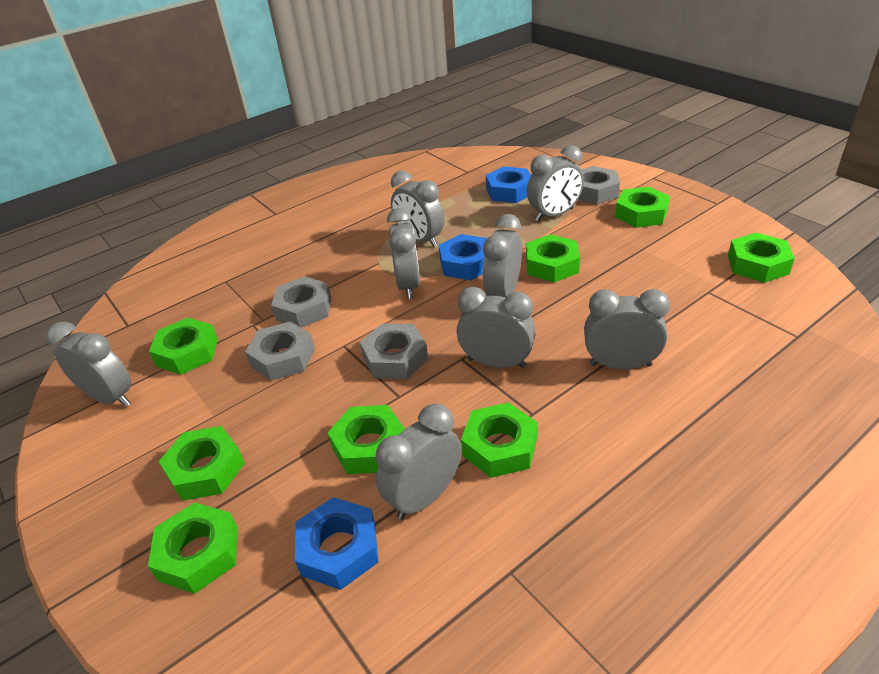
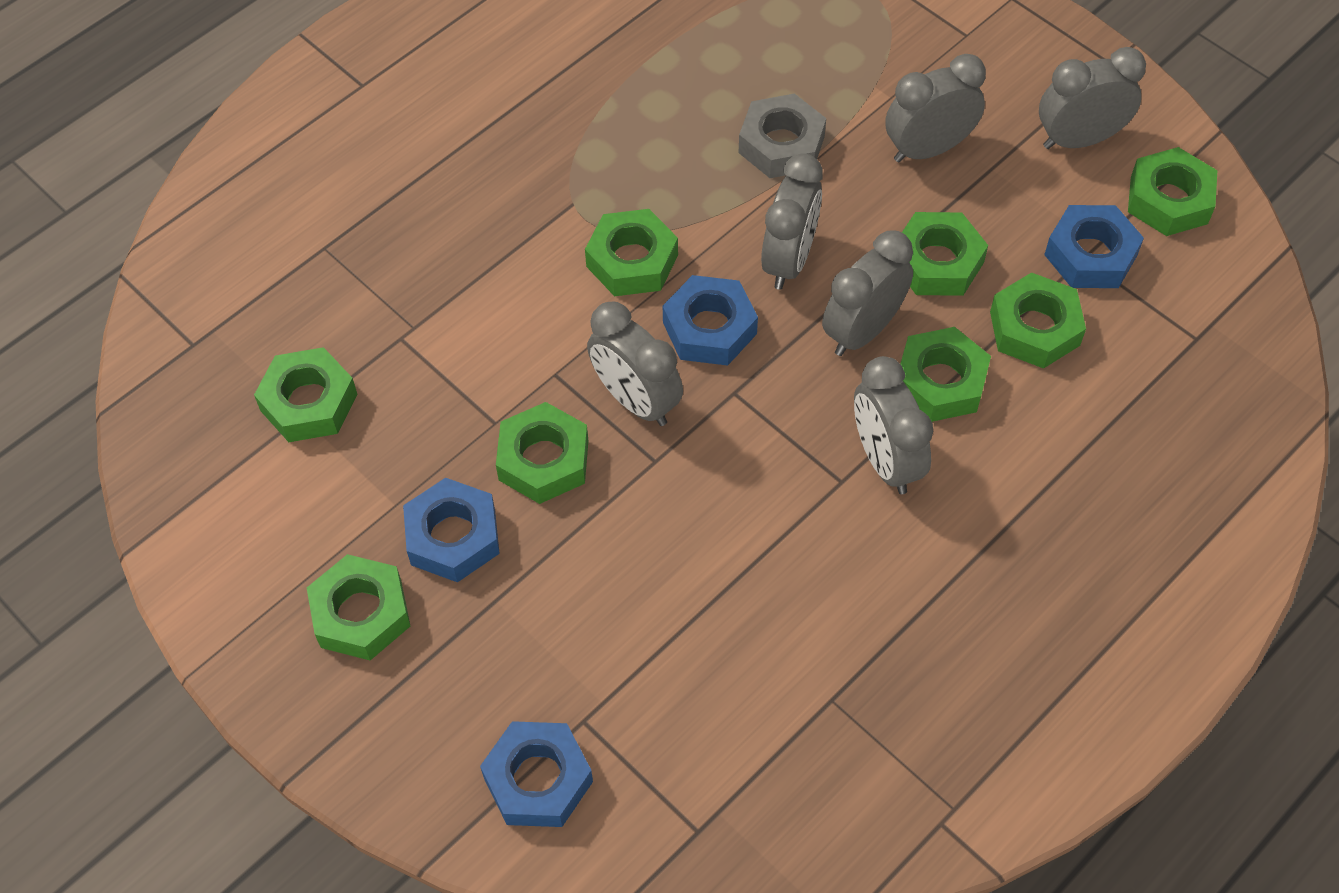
blue nut: 3 -> 4
grey clock: 8 -> 6
grey nut: 4 -> 1

